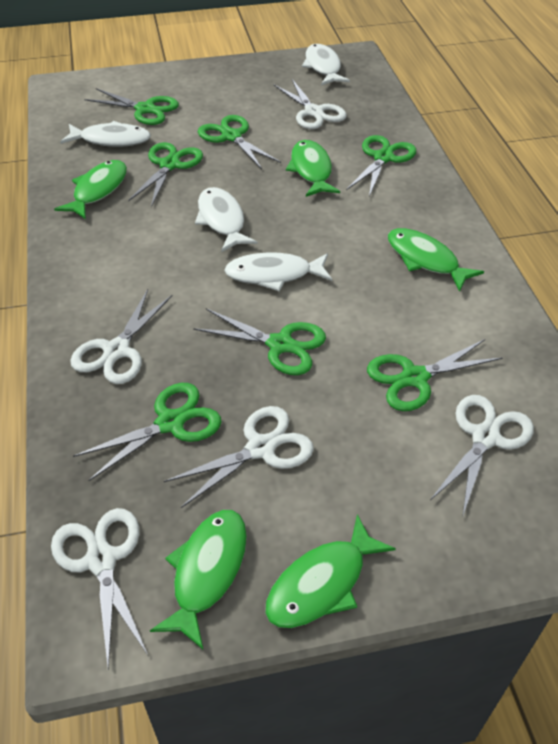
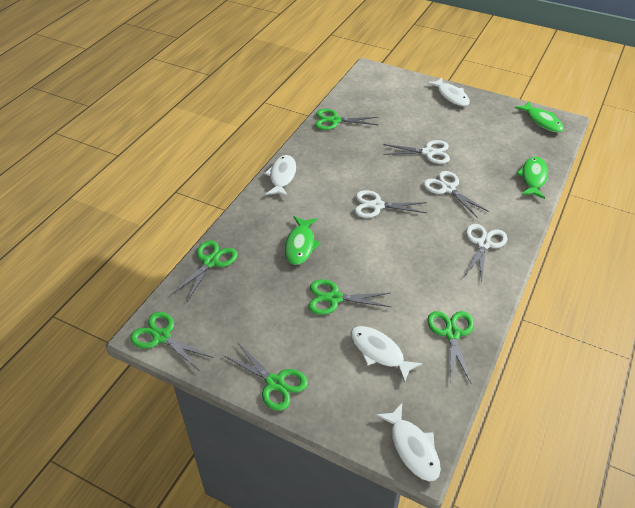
green fish: 5 -> 3
green scissors: 7 -> 6
white scissors: 5 -> 4

